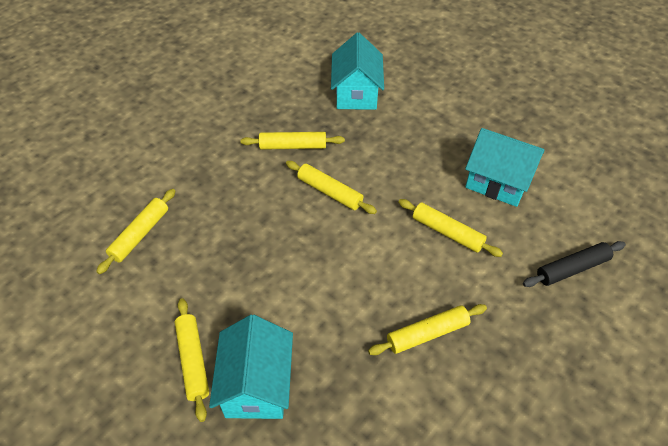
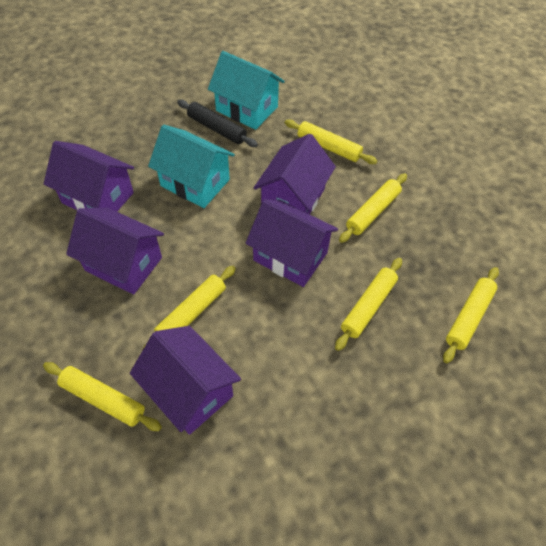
purple house: 0 -> 5
turquoise house: 3 -> 2

